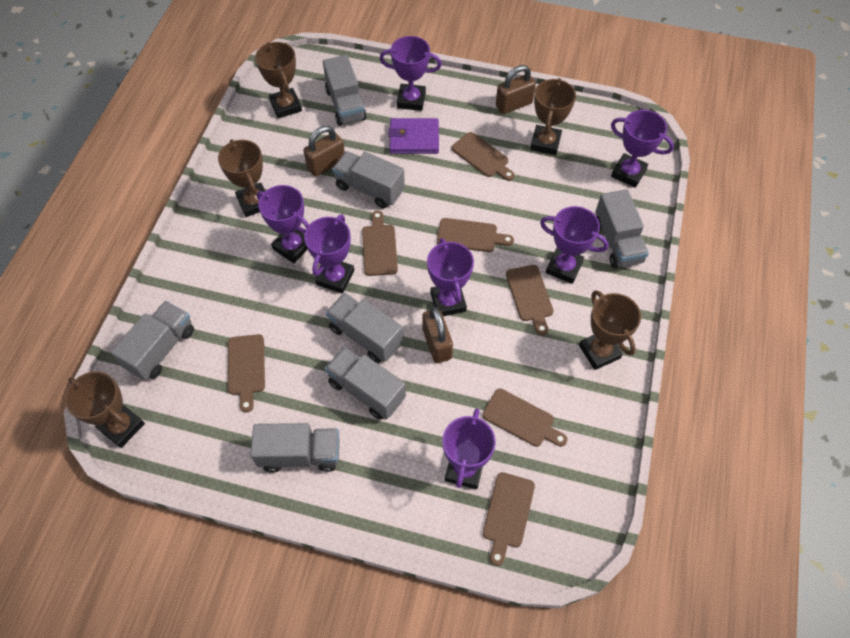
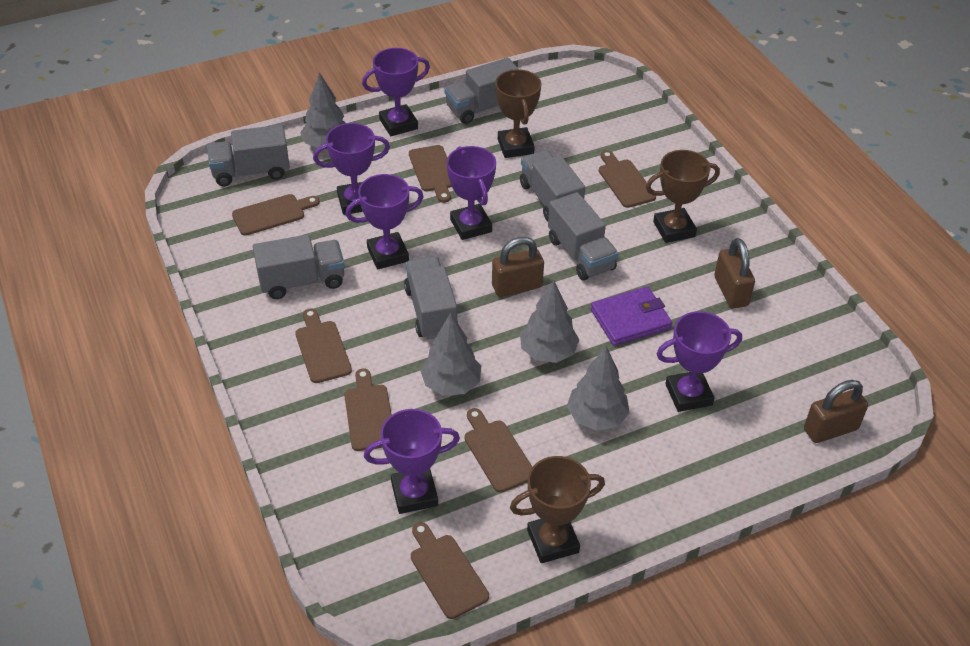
brown trophy: 5 -> 3
grey tree: 0 -> 4
grey truck: 7 -> 6
purple trophy: 7 -> 6

